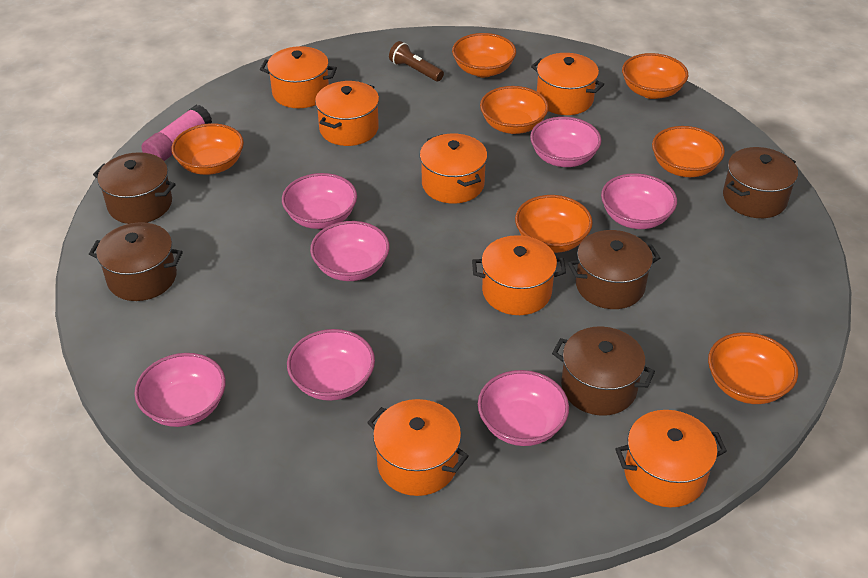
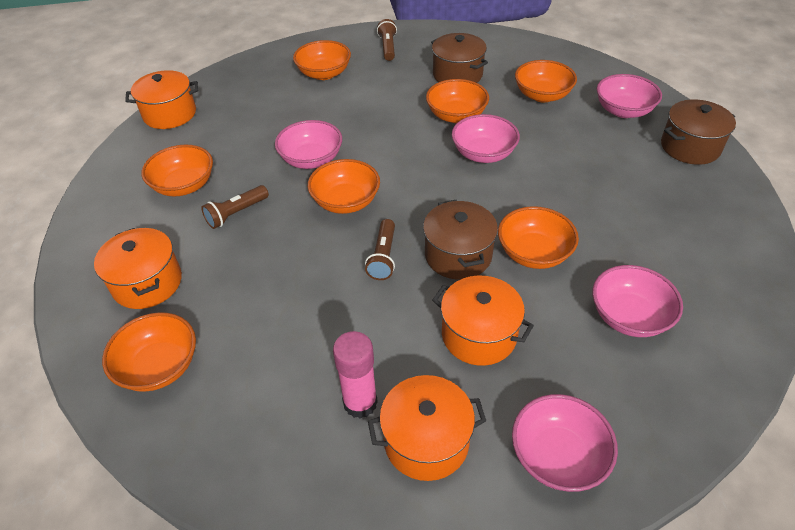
brown flashlight: 1 -> 3
brown pot: 5 -> 3
orange pot: 7 -> 4
pink bowl: 7 -> 5

